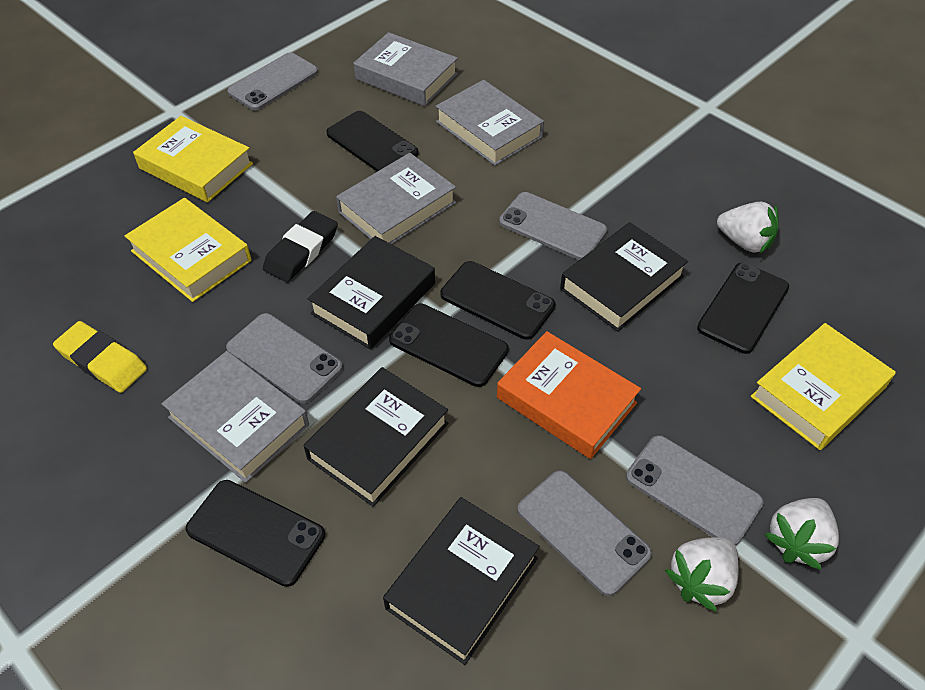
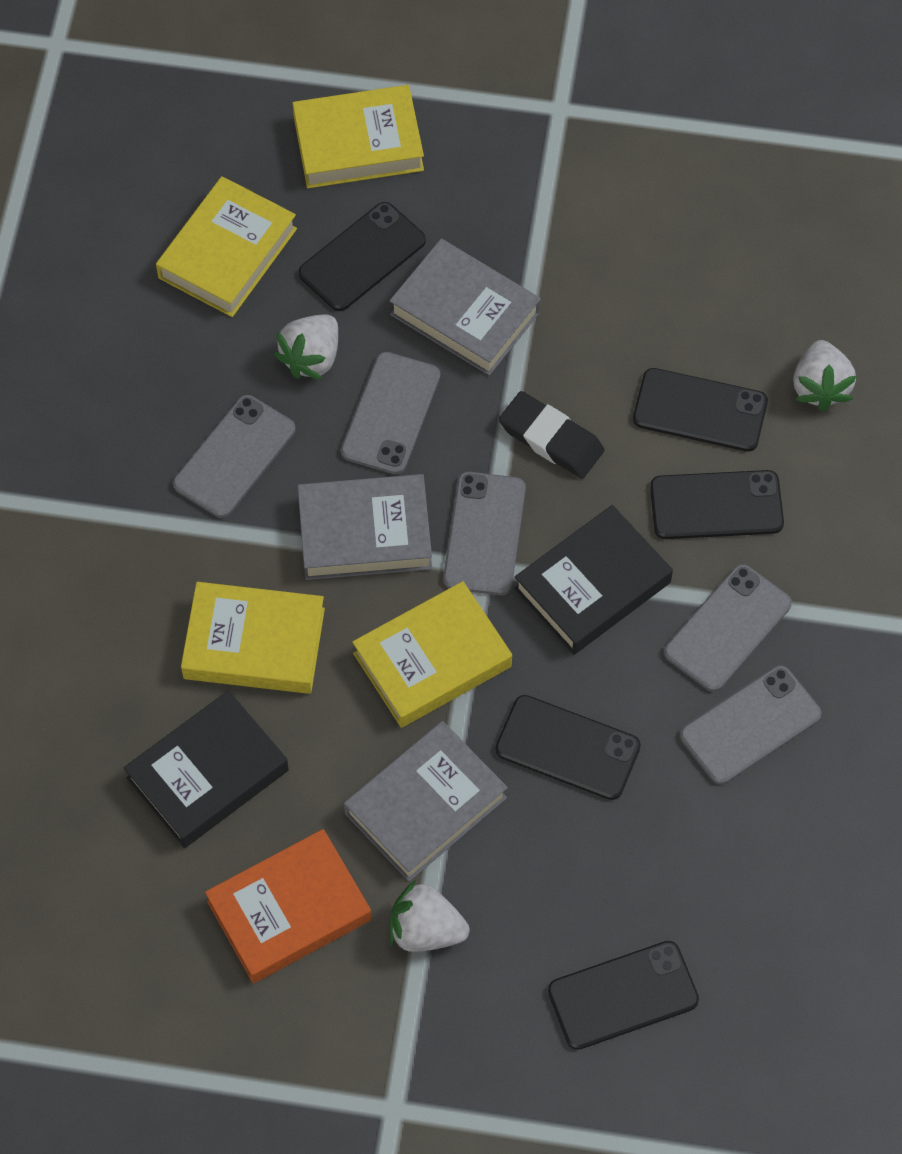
black book: 4 -> 2
grey book: 4 -> 3
yellow book: 3 -> 4
yellow eraser: 1 -> 0

